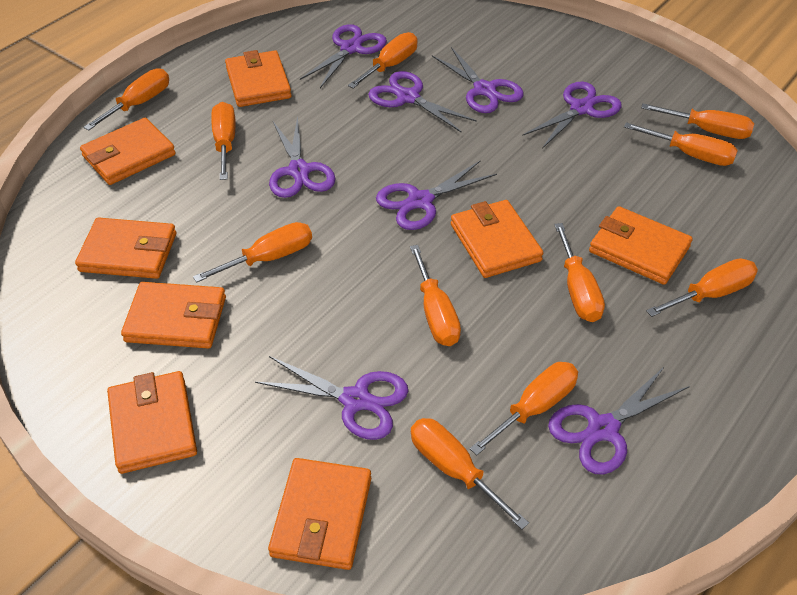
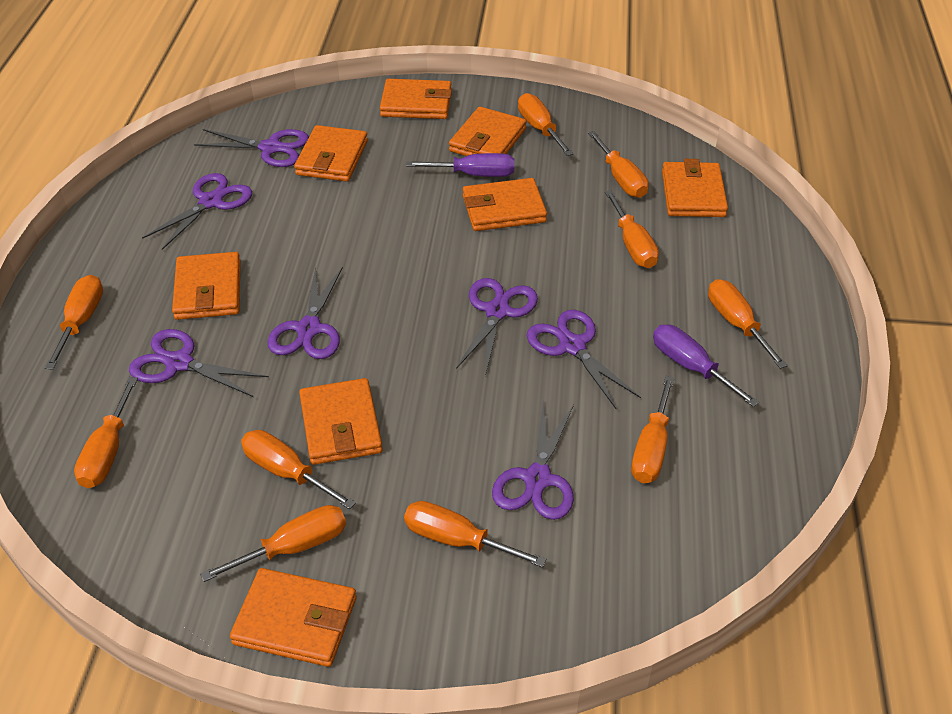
orange screwdriver: 11 -> 10
purple scissors: 8 -> 7
purple screwdriver: 0 -> 2

